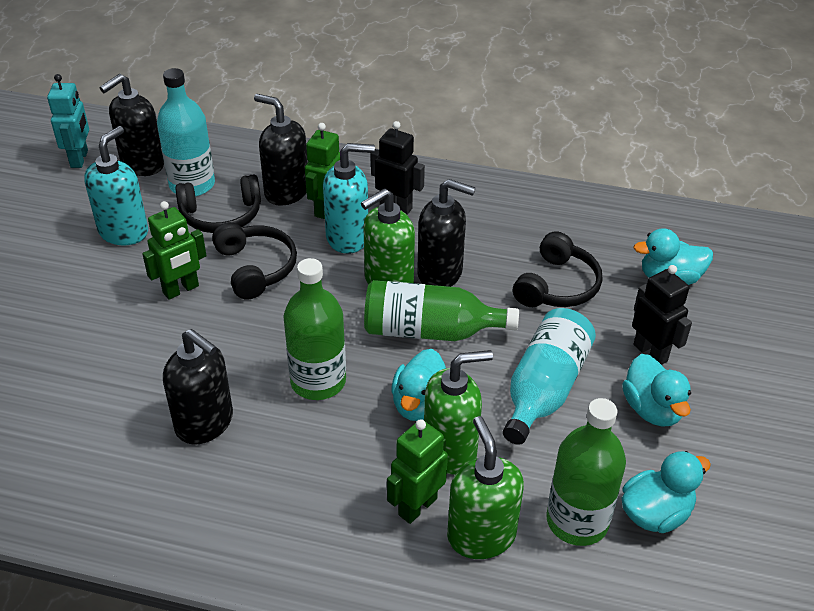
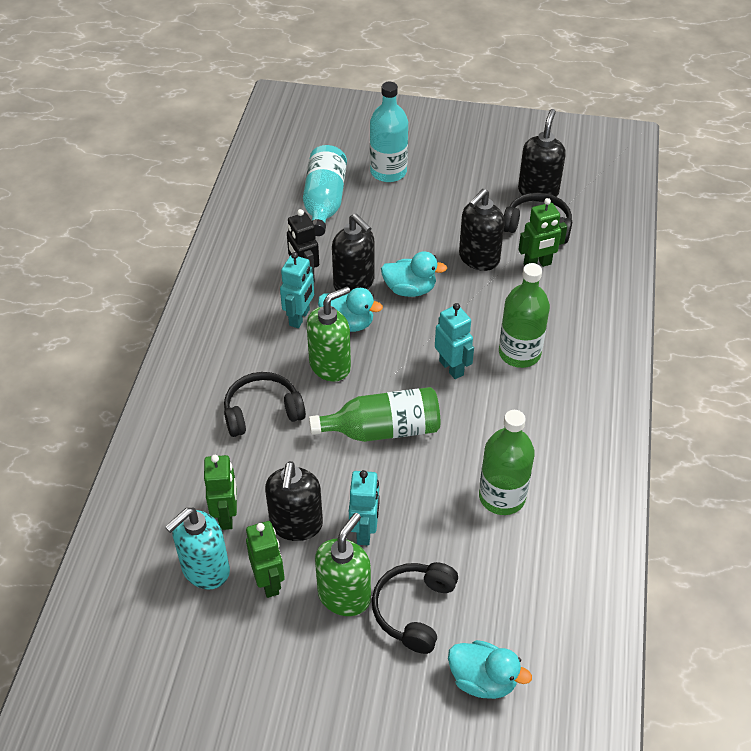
black robot: 2 -> 1
green soap dispenser: 3 -> 2
turquoise duck: 4 -> 3
turquoise robot: 1 -> 3
turquoise soap dispenser: 2 -> 1

